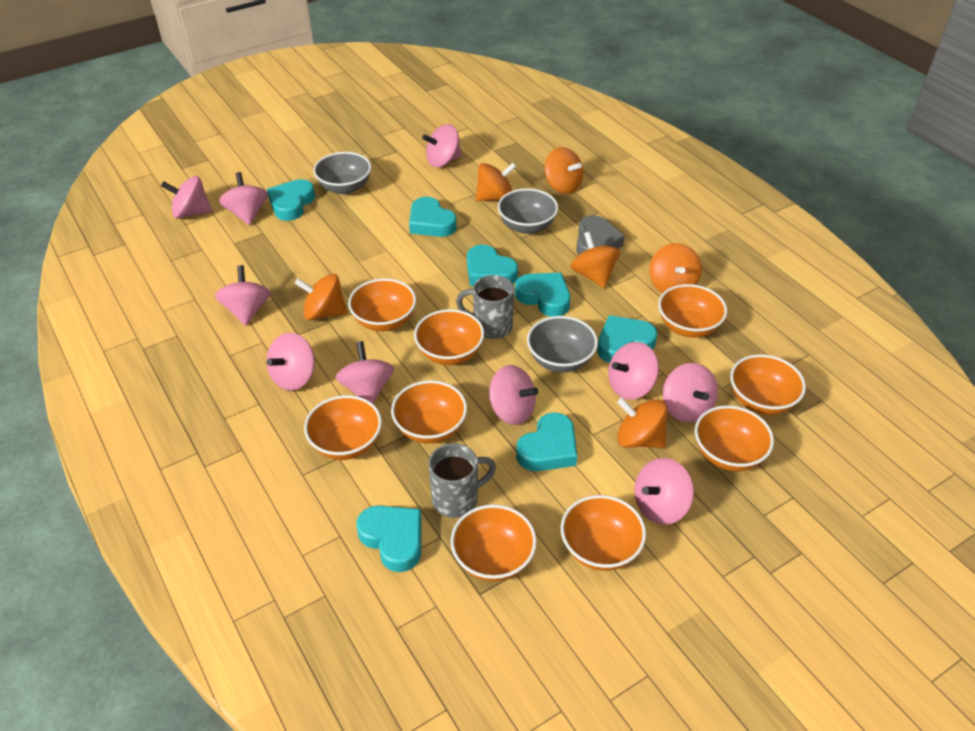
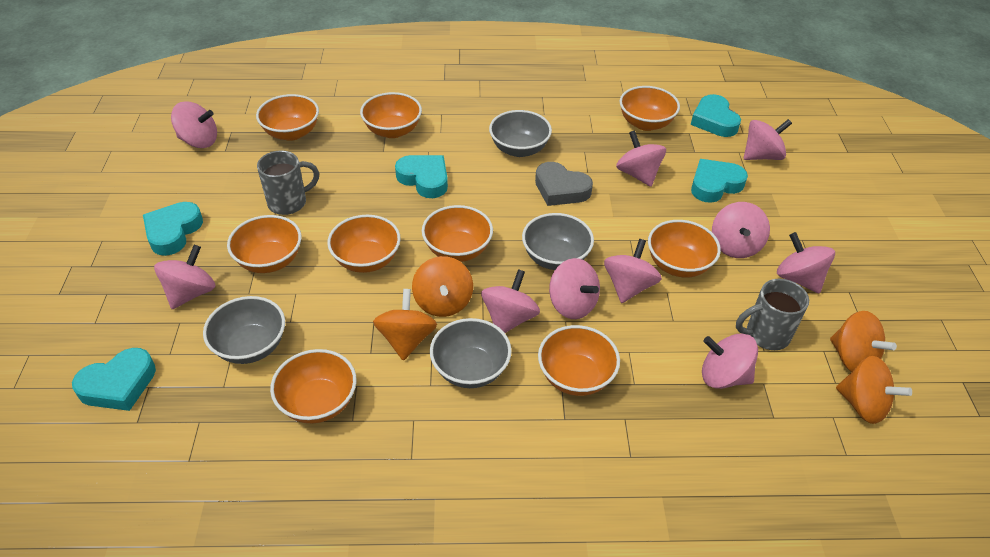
grey bowl: 3 -> 4
orange spinning top: 6 -> 4
turquoise heart: 7 -> 5

